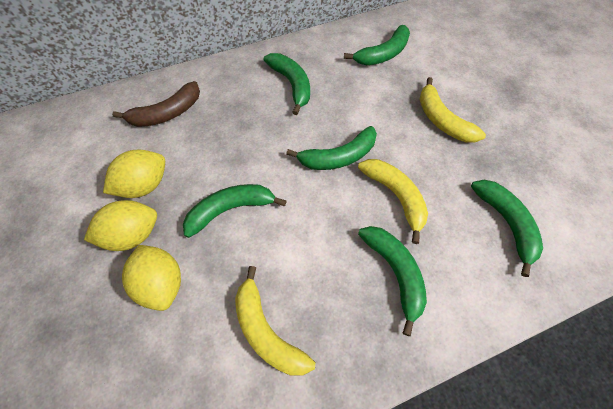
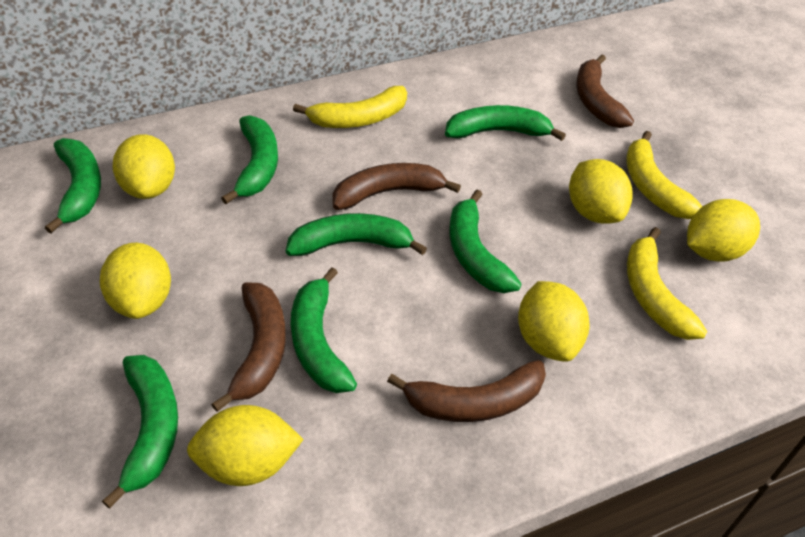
brown banana: 1 -> 4
green banana: 6 -> 7
yellow lemon: 3 -> 6

